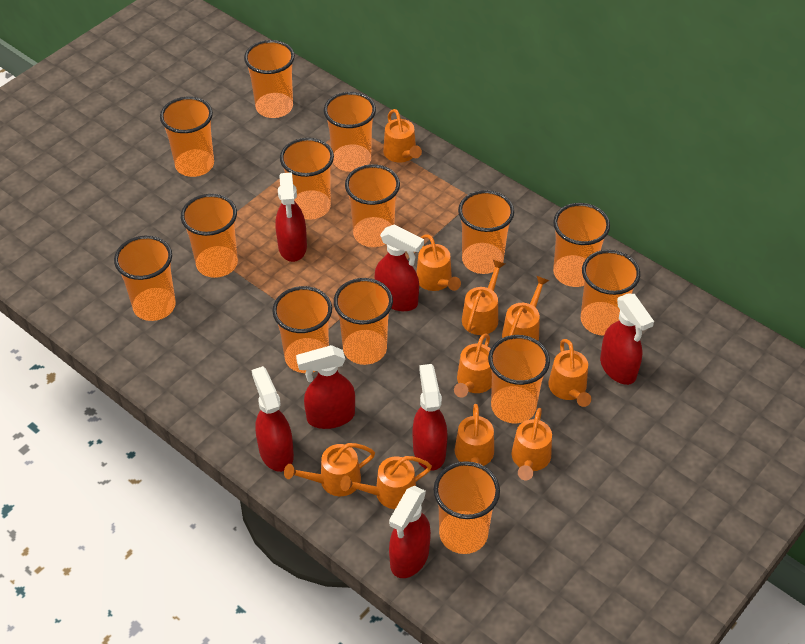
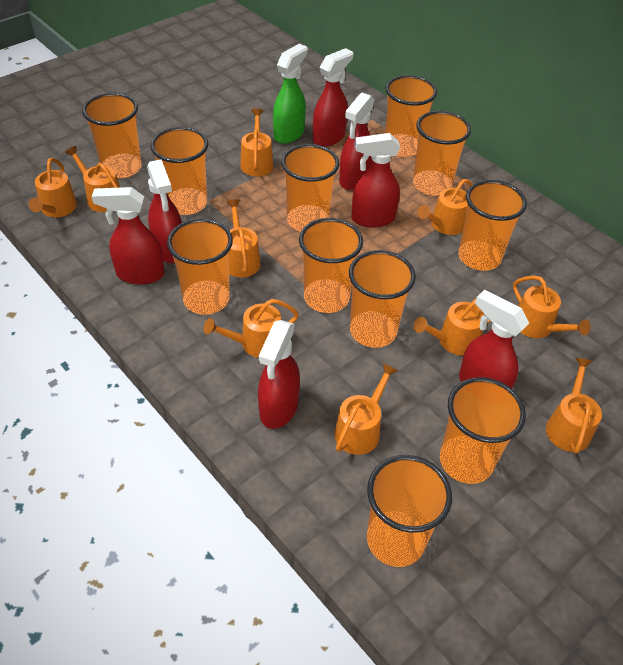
green spray bottle: 0 -> 1
orange cup: 14 -> 11

